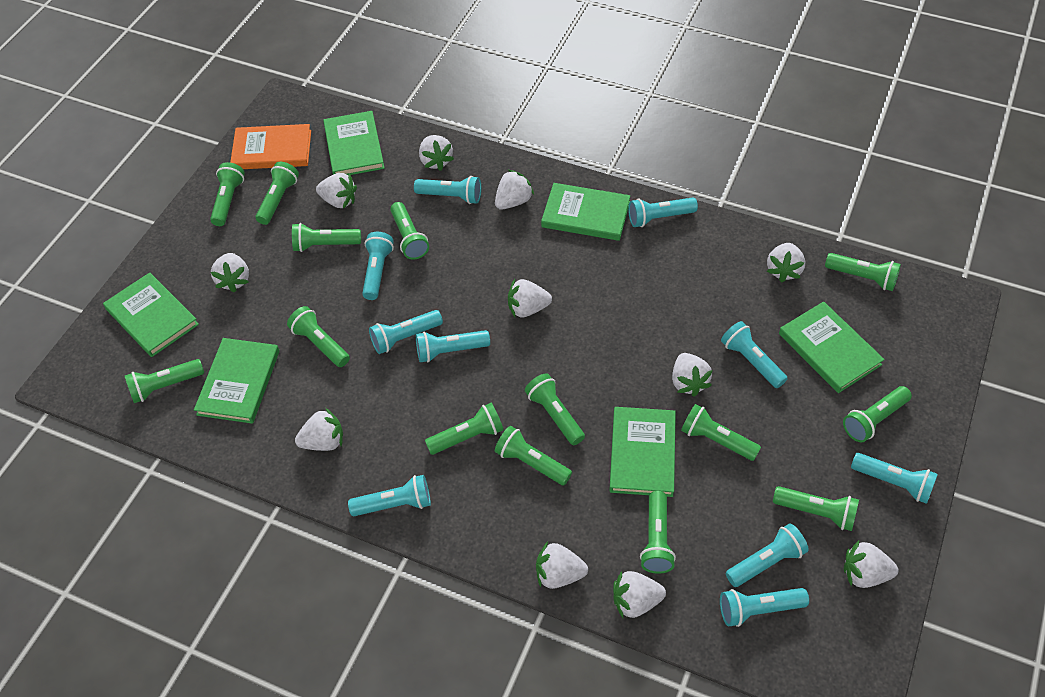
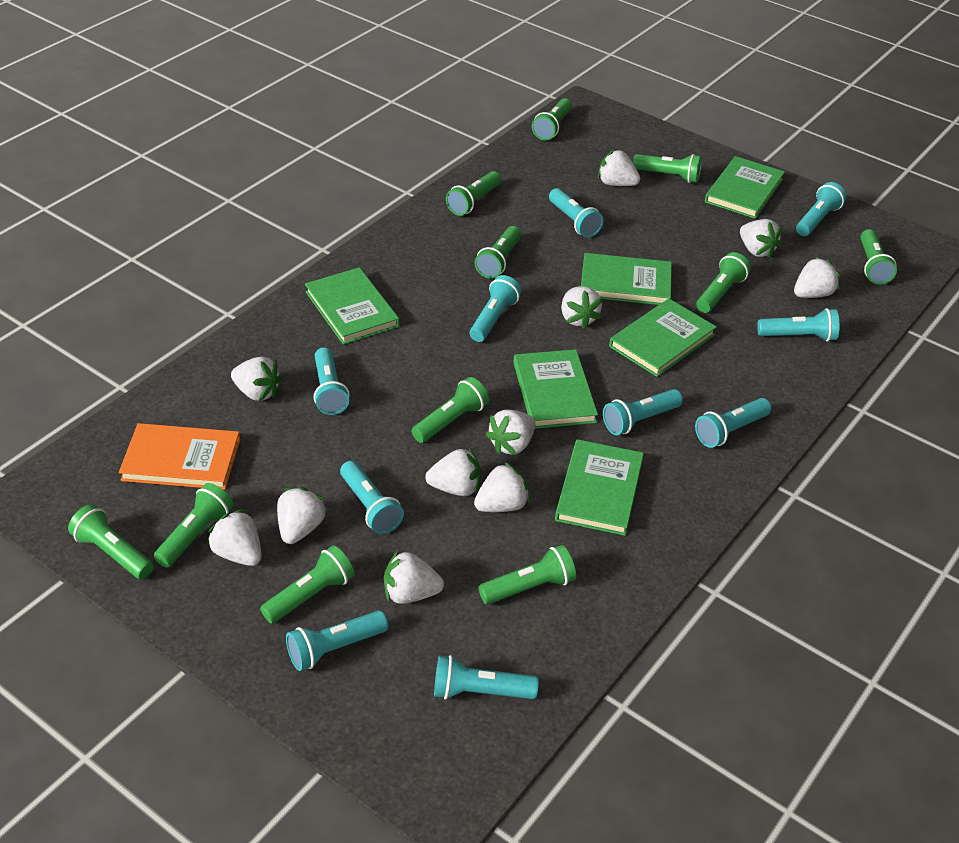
green flashlight: 14 -> 11

